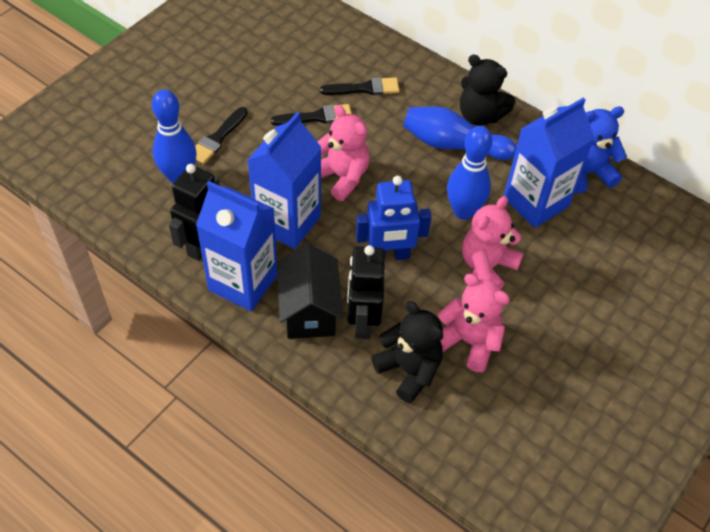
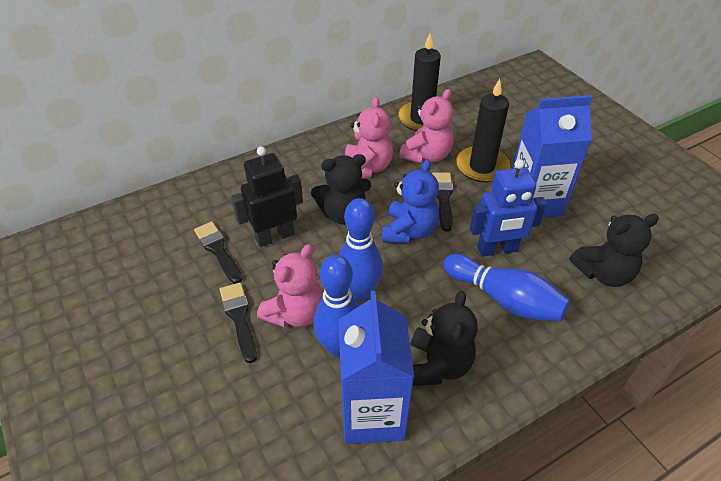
black candle: 0 -> 2
black house: 1 -> 0
black robot: 2 -> 1
black teddy bear: 2 -> 3
blue carton: 3 -> 2

